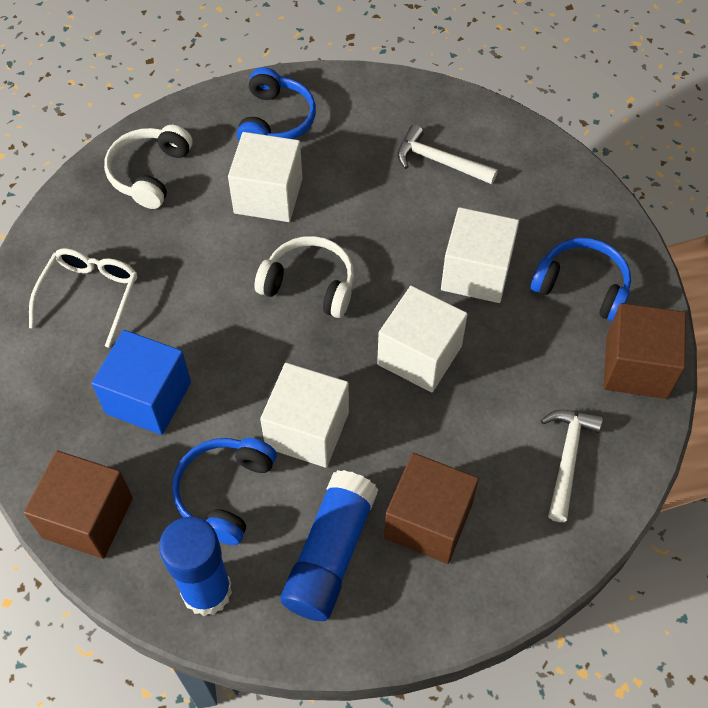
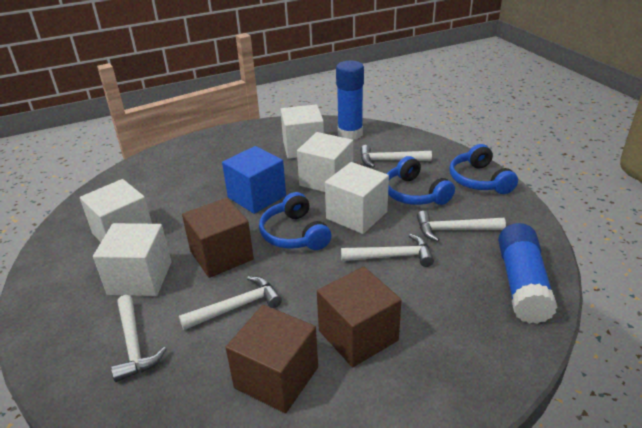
white cube: 4 -> 5
white glasses: 1 -> 0
white hammer: 2 -> 5
white headphones: 2 -> 0

